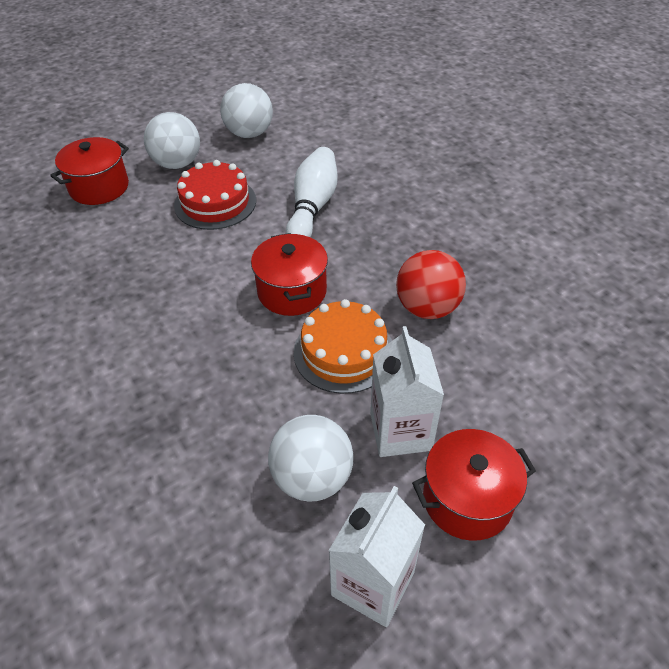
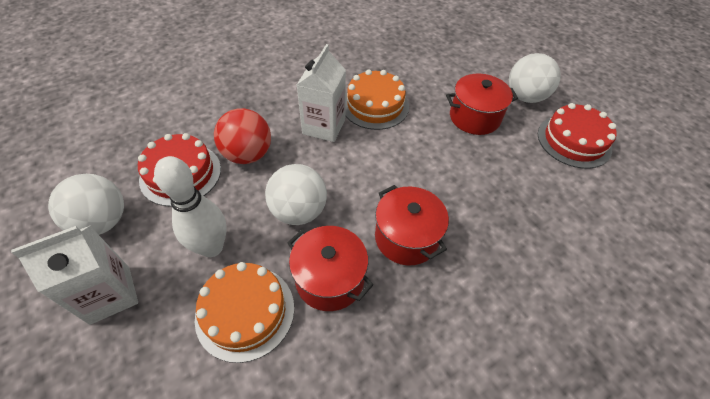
orange cake: 1 -> 2
red cake: 1 -> 2

